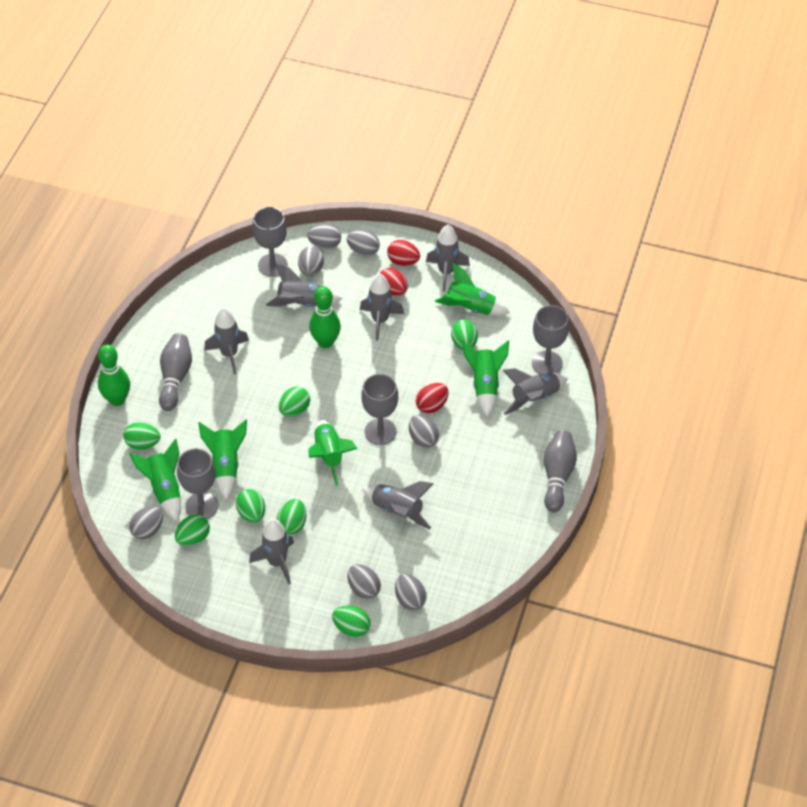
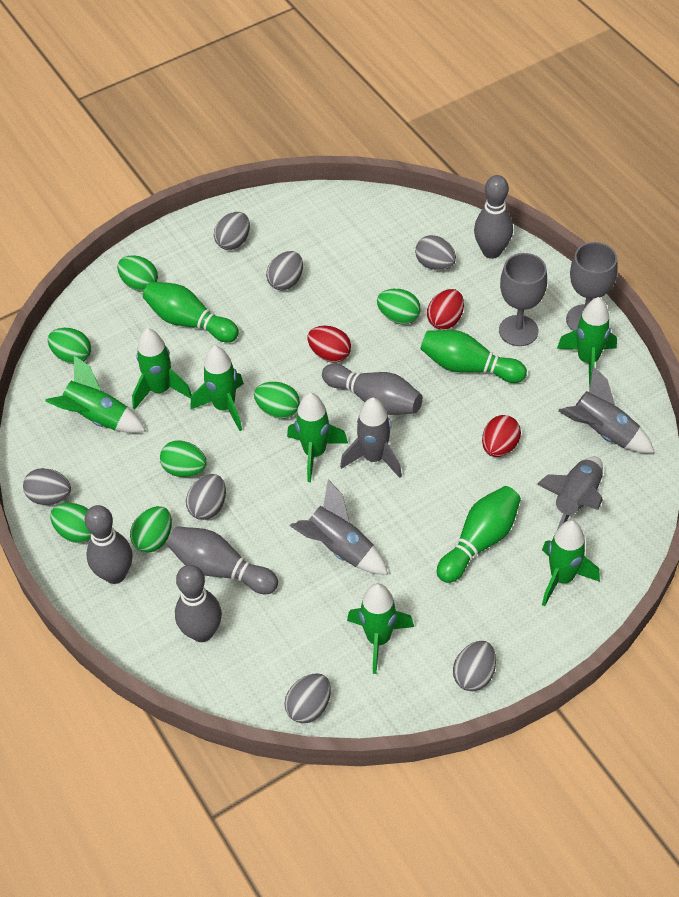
green bowling pin: 2 -> 3
green rocket: 5 -> 7
grey bowling pin: 2 -> 5
grey goblet: 4 -> 2
grey rocket: 7 -> 4

